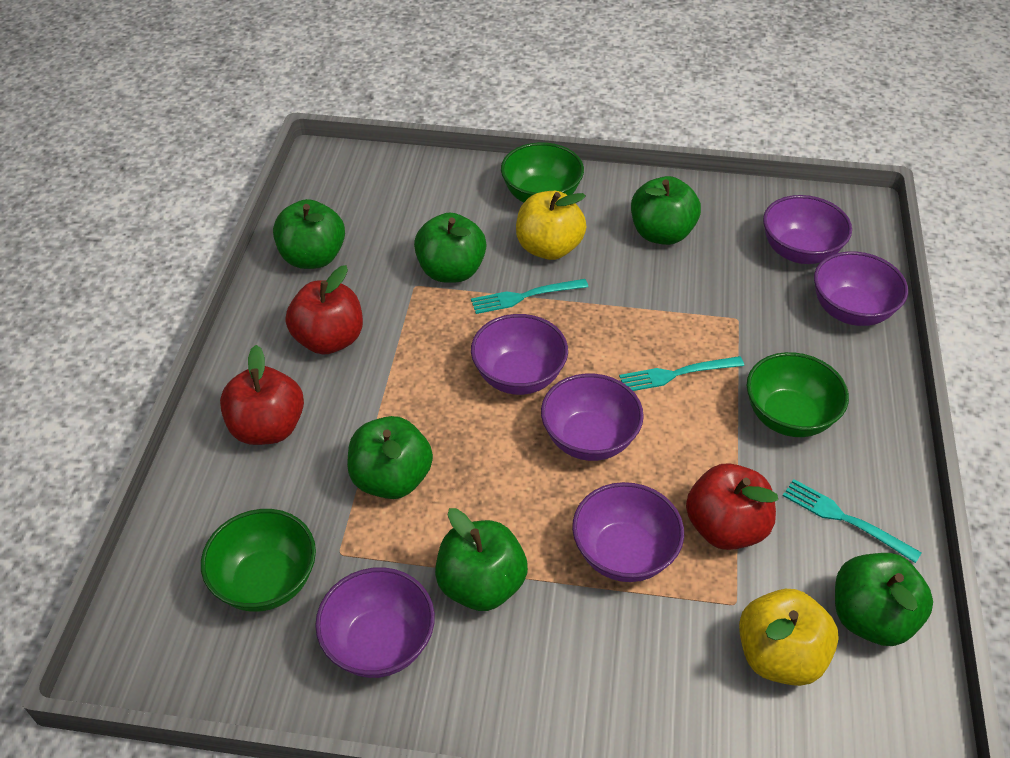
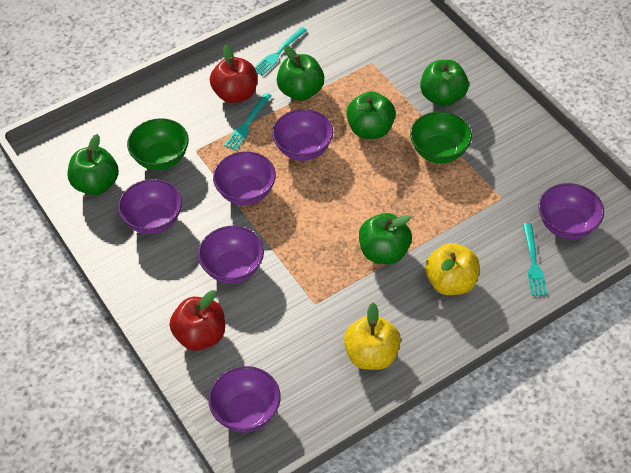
green apple: 6 -> 5
green bowl: 3 -> 2
red apple: 3 -> 2

